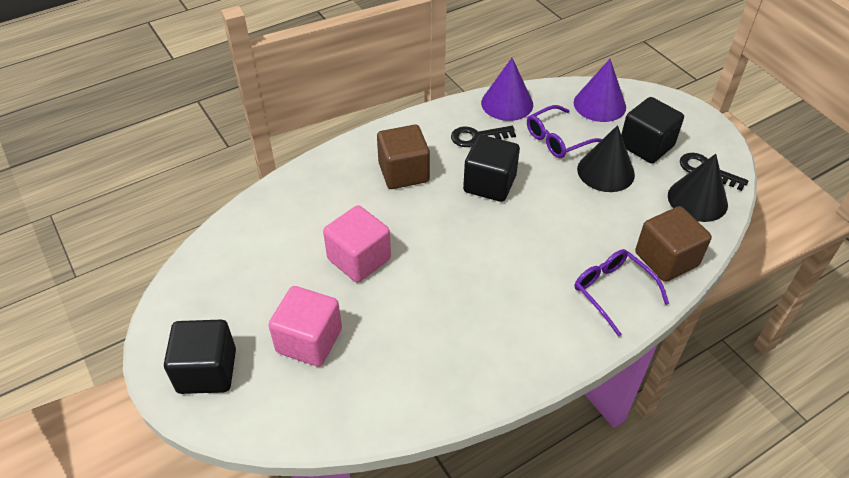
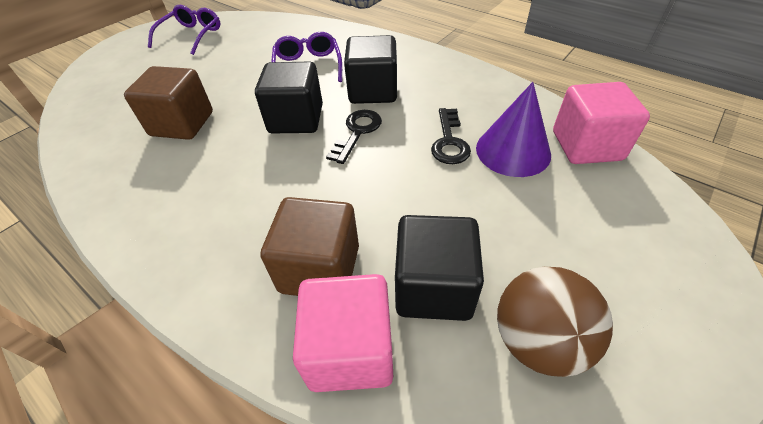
black cone: 2 -> 0
brown ball: 0 -> 1
purple cone: 2 -> 1

